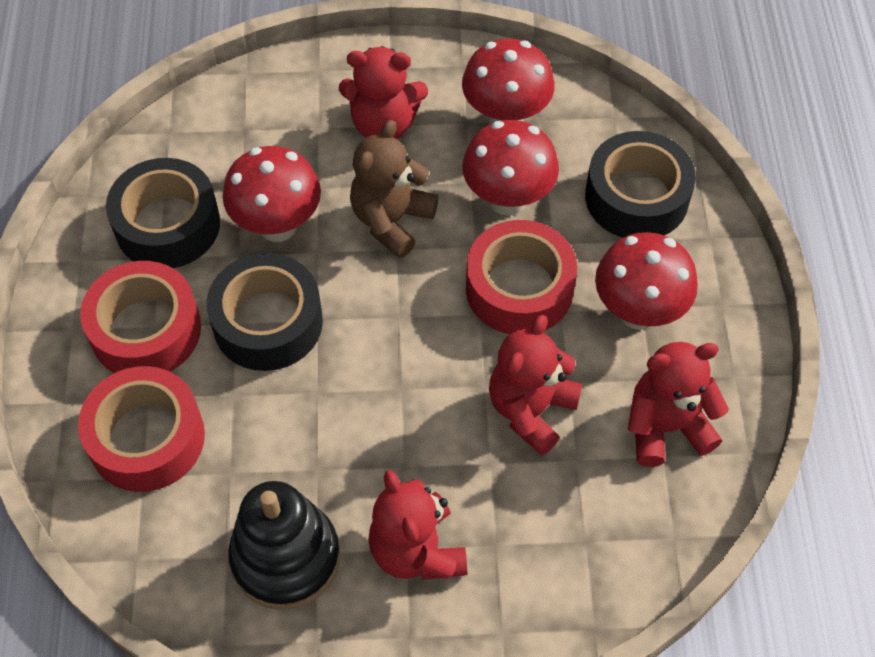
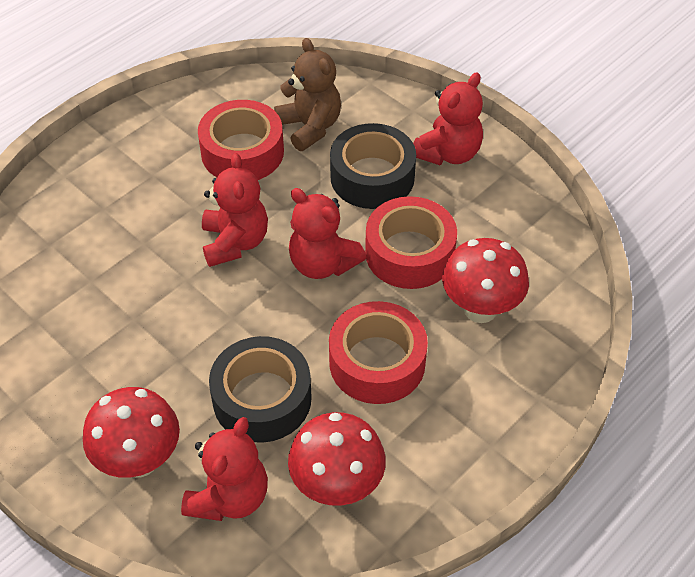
black stacking toy: 1 -> 0
black tape: 3 -> 2
red mushroom: 4 -> 3

